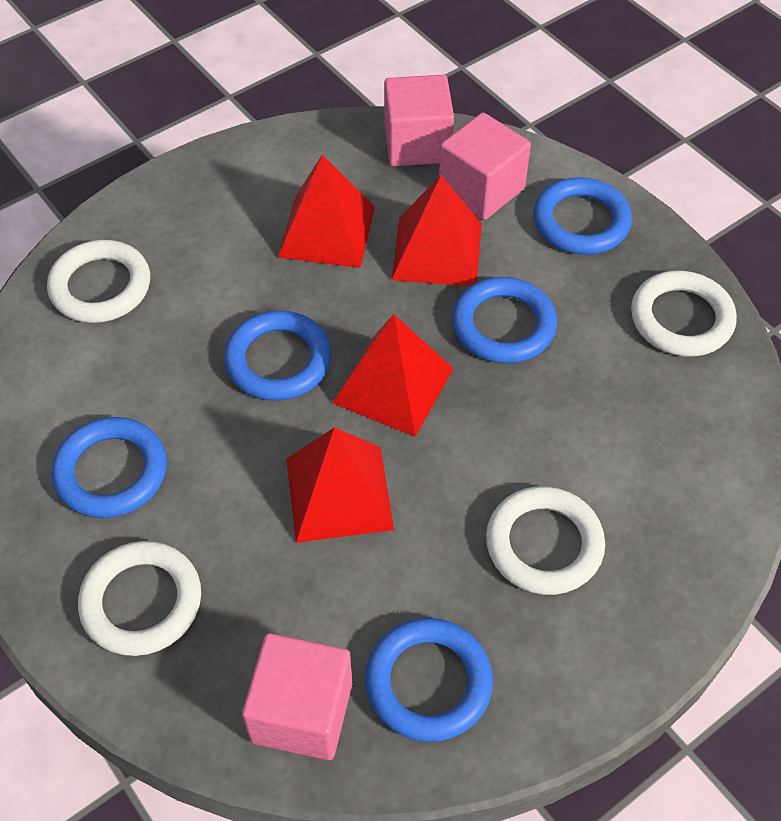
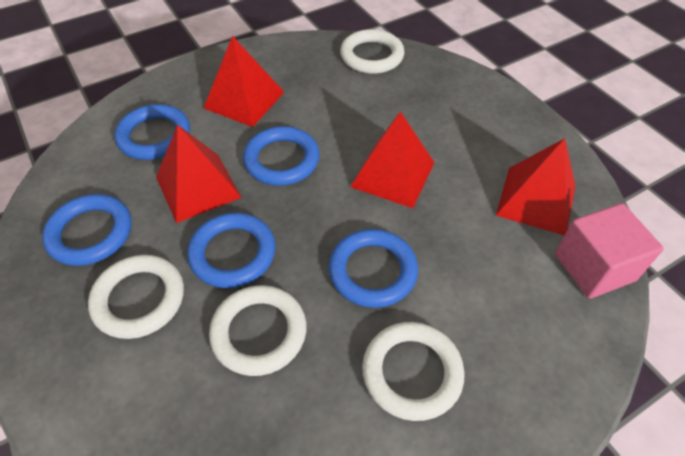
pink cube: 3 -> 1

